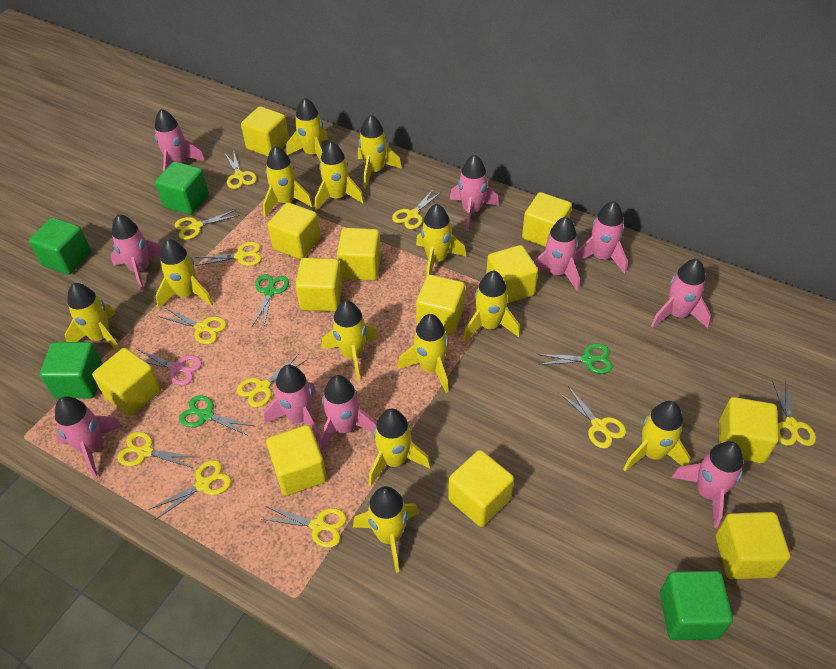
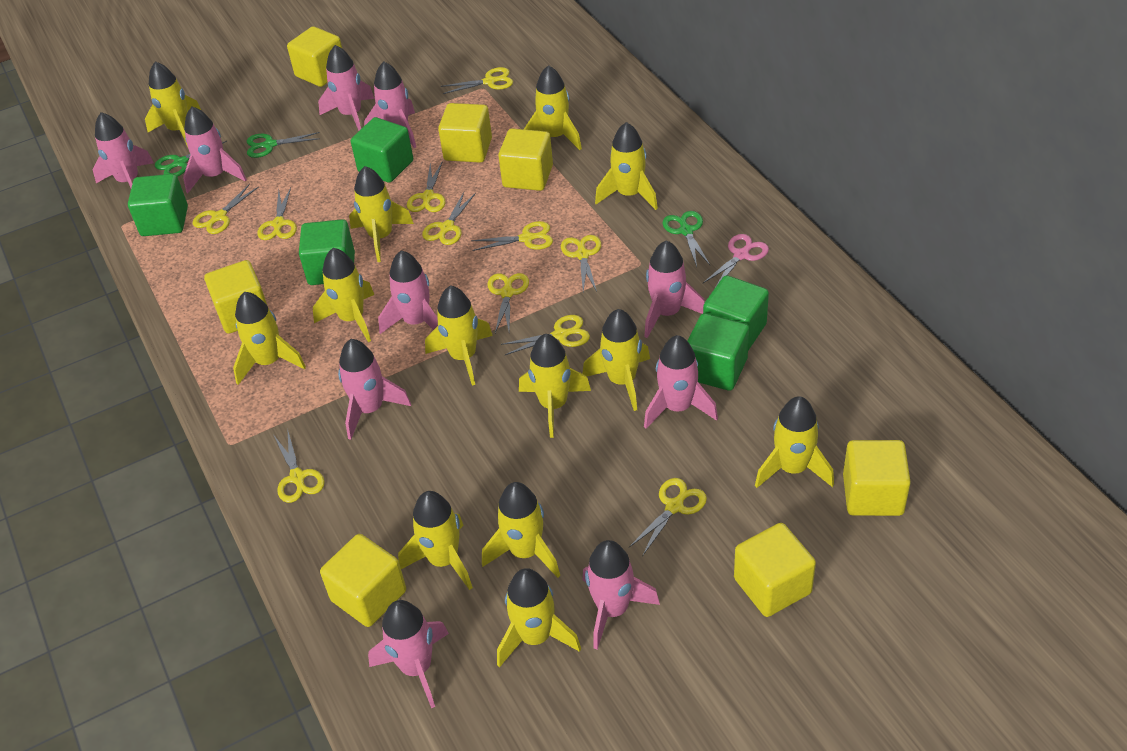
green cube: 4 -> 5
yellow cube: 12 -> 7

